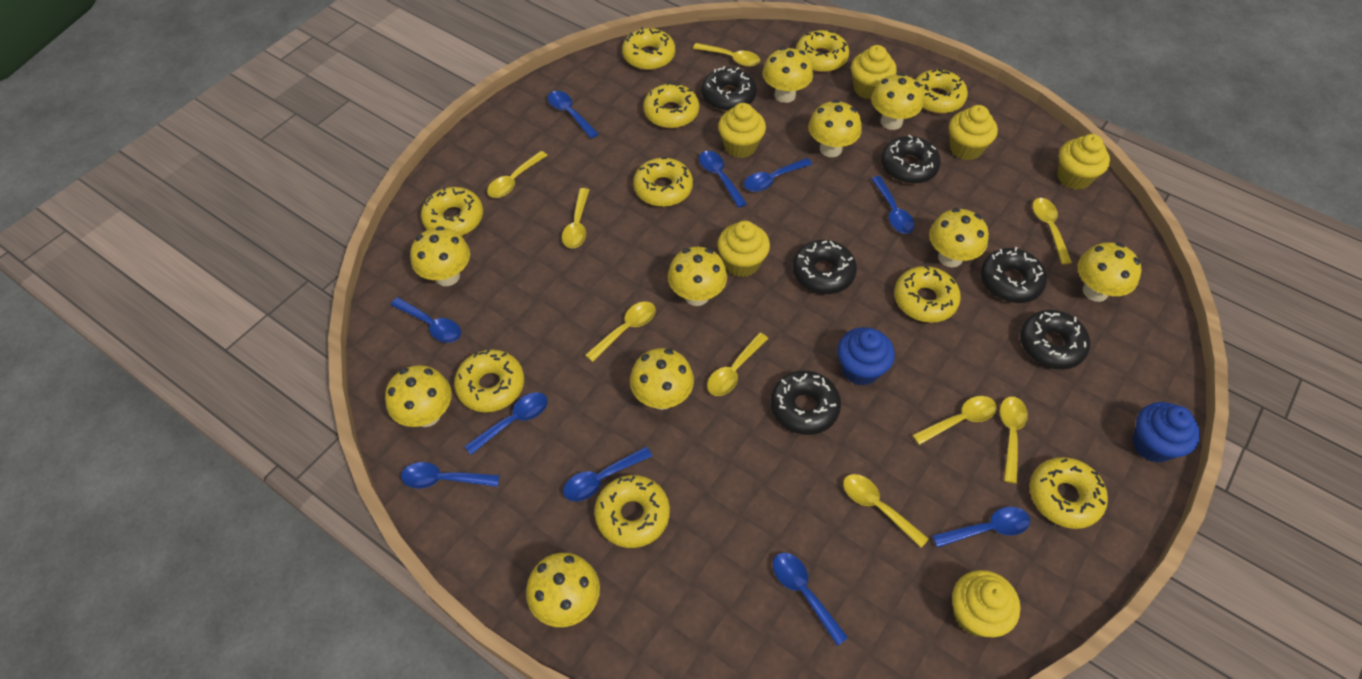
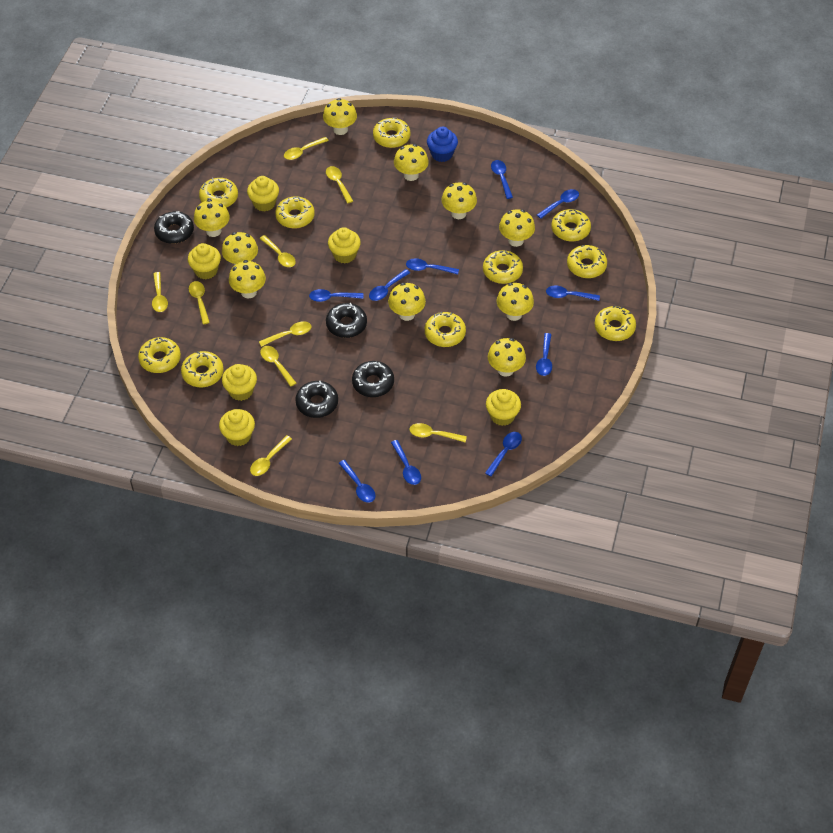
black donut: 6 -> 4
blue cupcake: 2 -> 1

